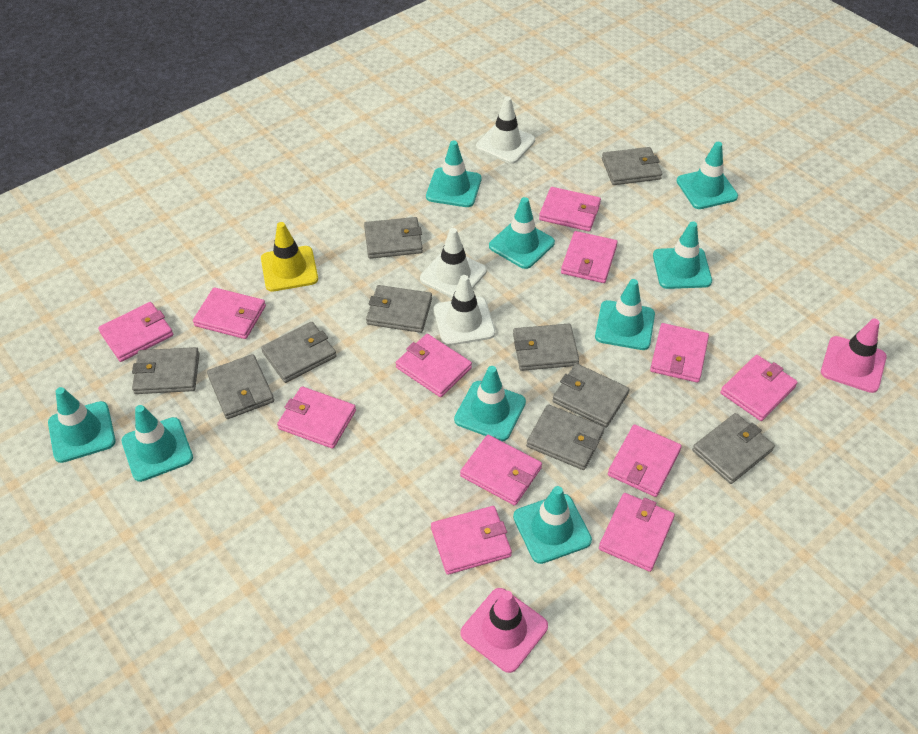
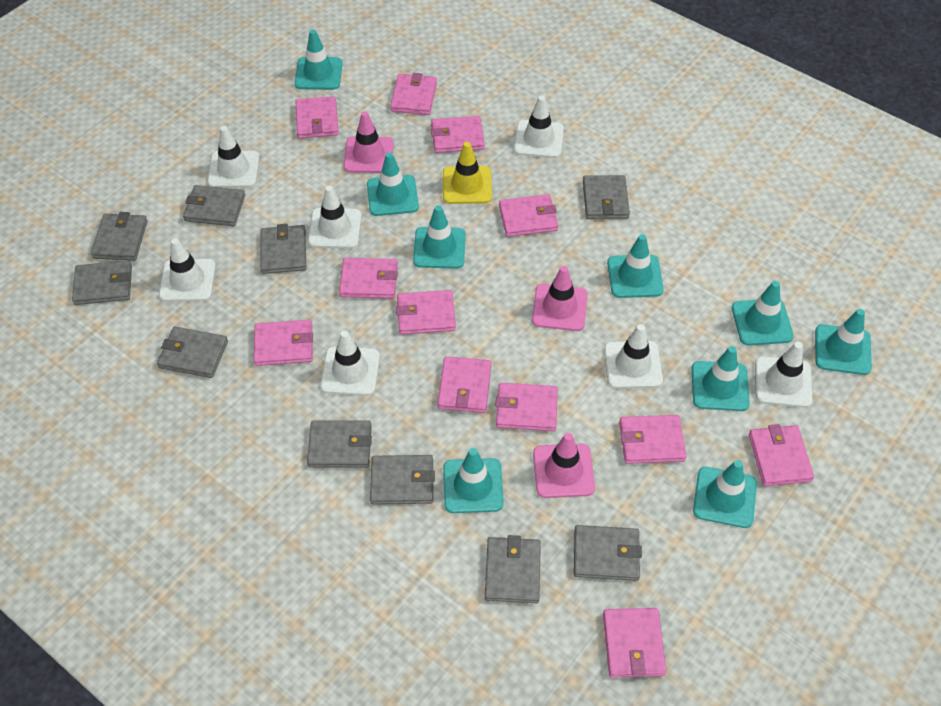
pink traffic cone: 2 -> 3
white traffic cone: 3 -> 7

